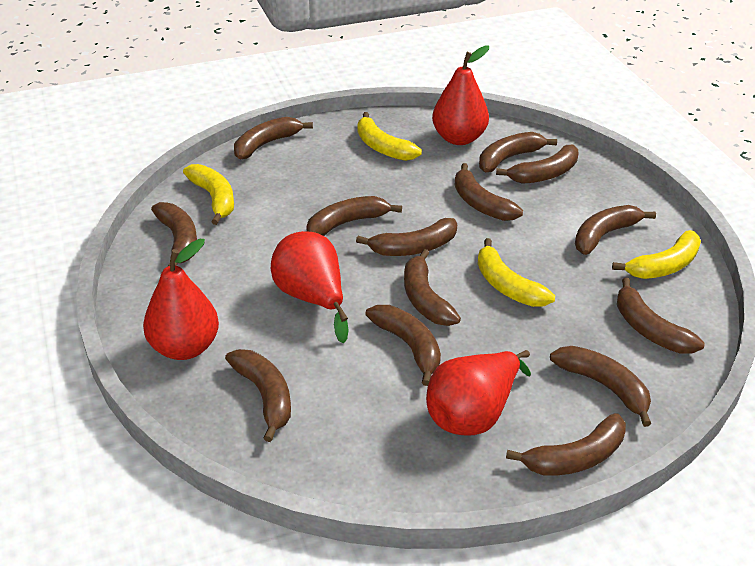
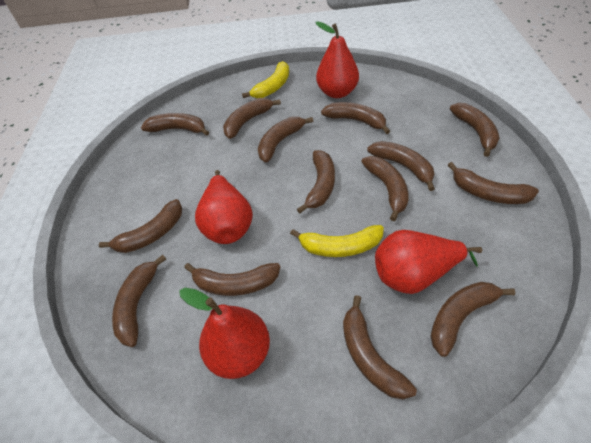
yellow banana: 4 -> 2

